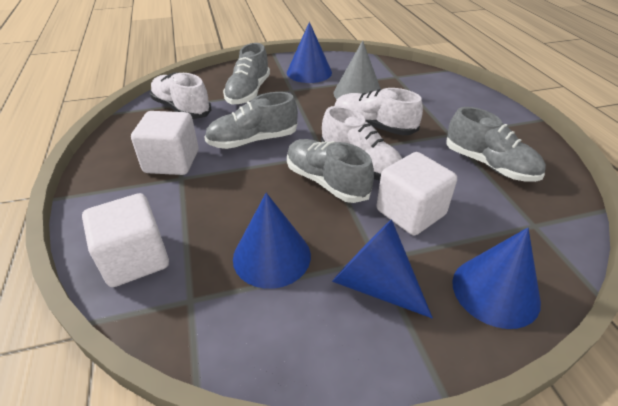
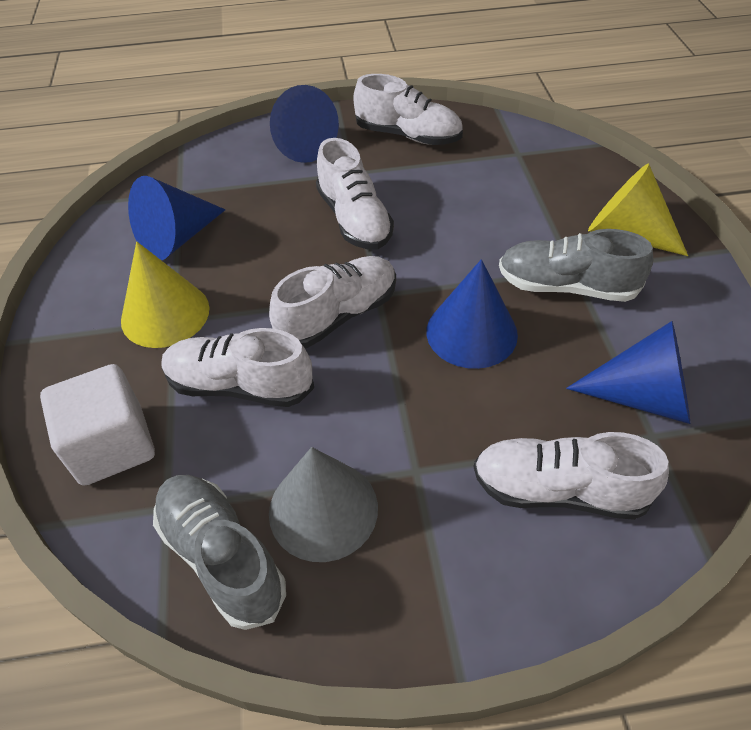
grey shoe: 4 -> 2
white cube: 3 -> 1
white shoe: 3 -> 5
yellow cone: 0 -> 2

